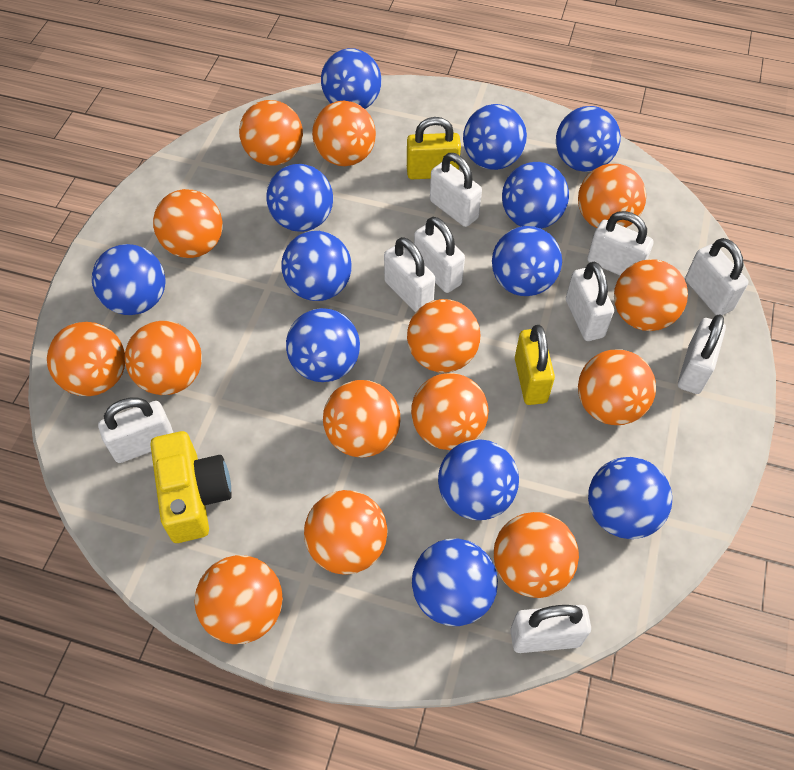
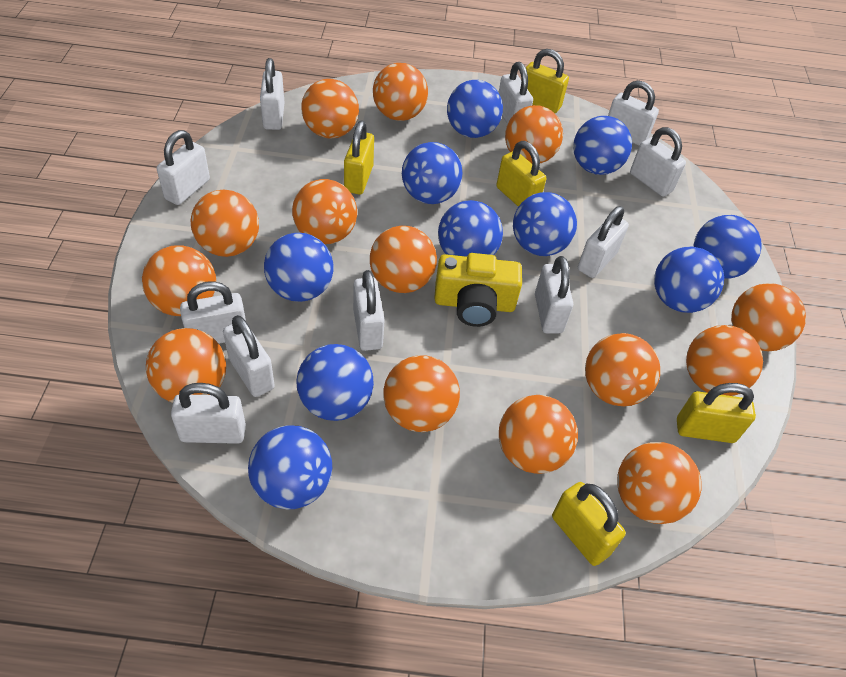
blue ball: 12 -> 10
white padlock: 9 -> 11
yellow padlock: 2 -> 5

